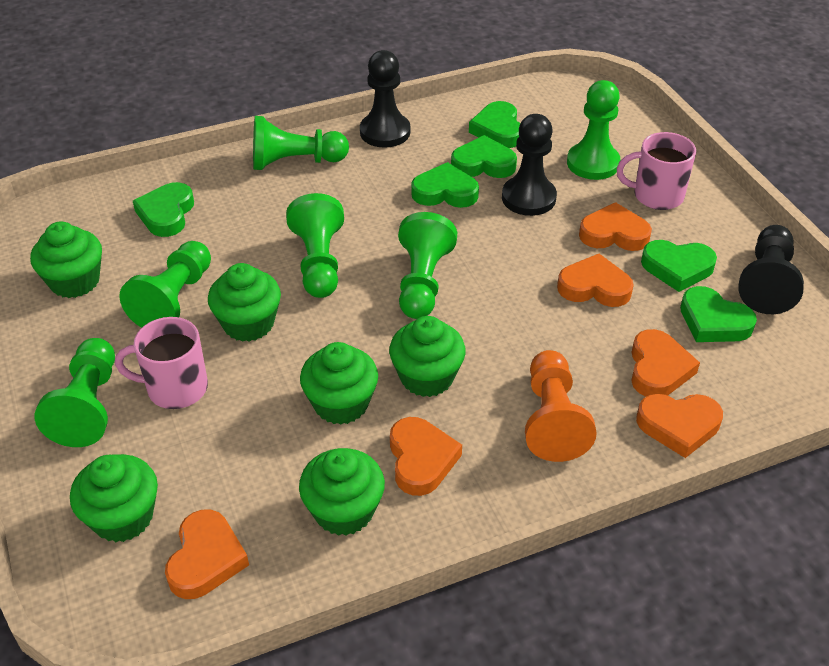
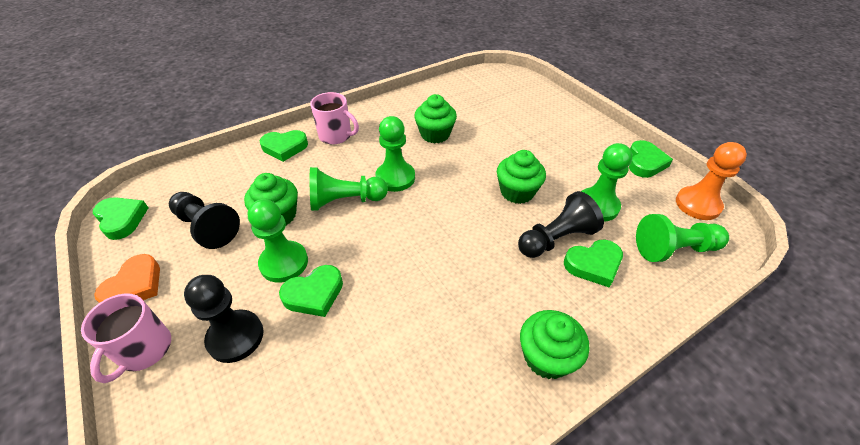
green cupcake: 6 -> 4
green heart: 6 -> 5
green pawn: 6 -> 5
orange heart: 6 -> 1

